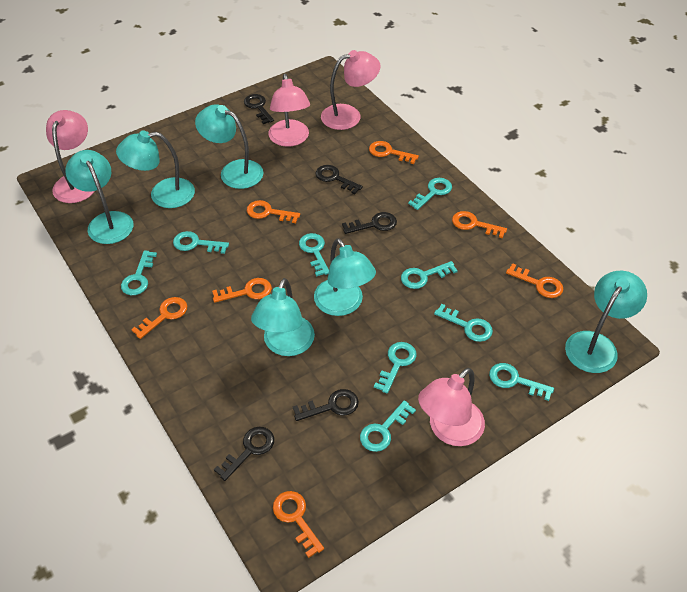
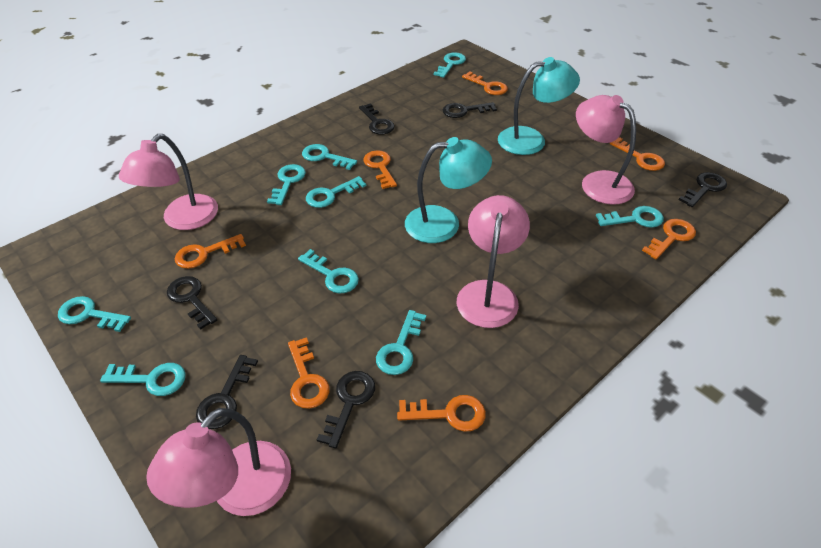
black key: 5 -> 6
turquoise lamp: 6 -> 2

